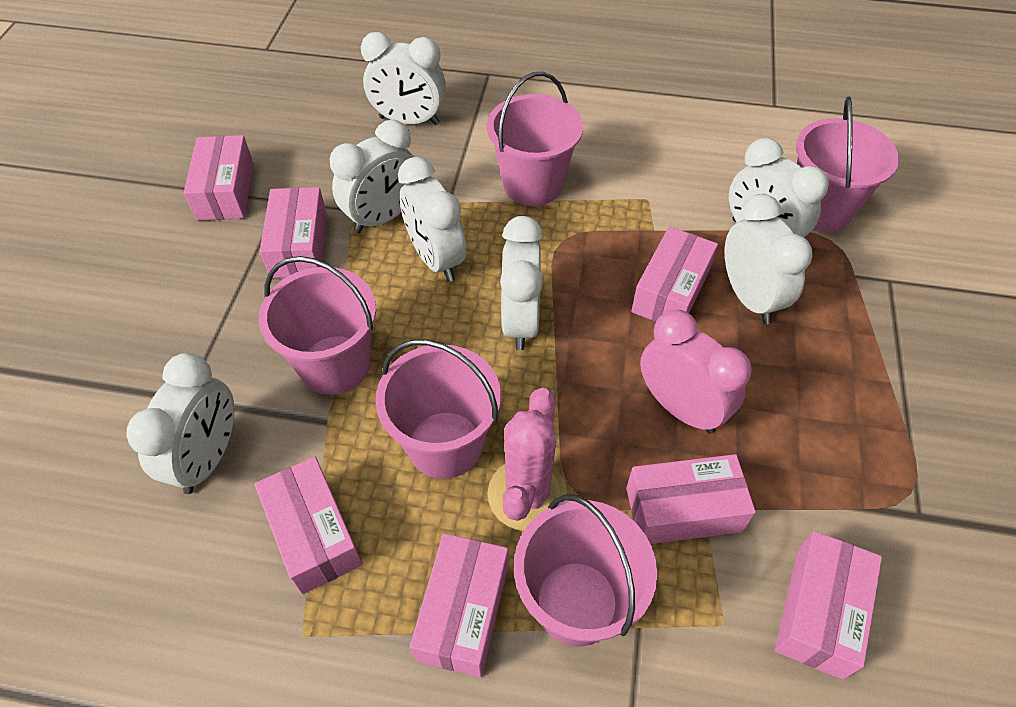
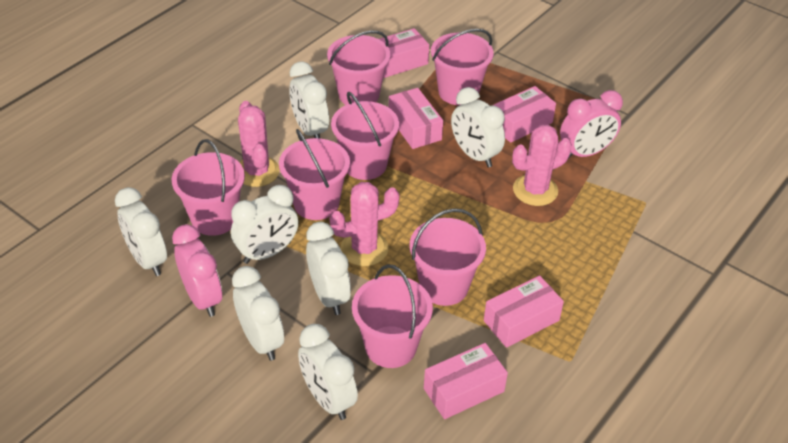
pink box: 7 -> 5
pink bucket: 5 -> 7
pink cactus: 1 -> 3
pink clock: 1 -> 2

